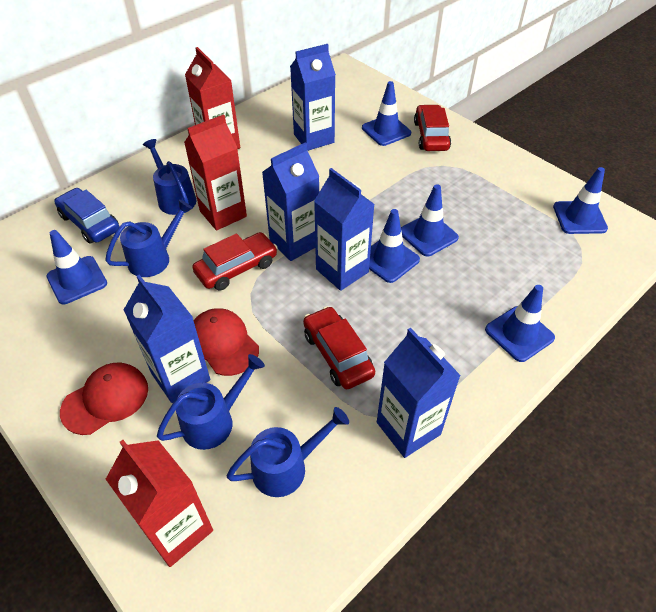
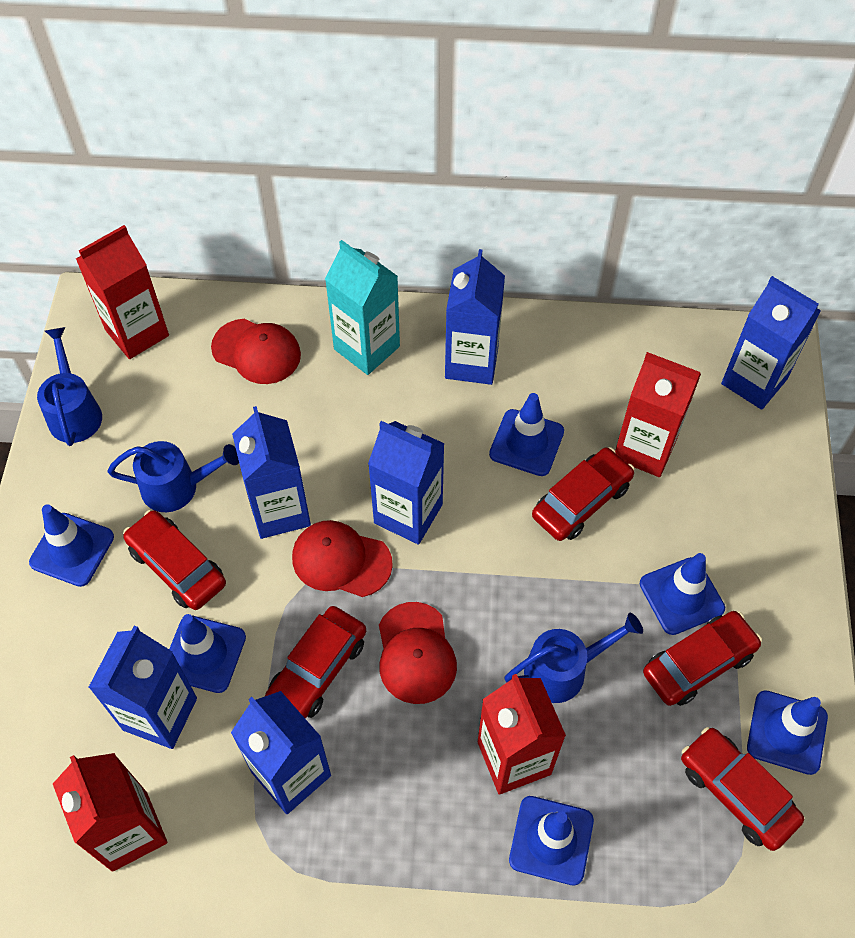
blue car: 1 -> 0
blue carton: 5 -> 6
blue watering can: 4 -> 3
red cap: 2 -> 3
red car: 3 -> 5
red carton: 3 -> 4
turquoise carton: 0 -> 1

